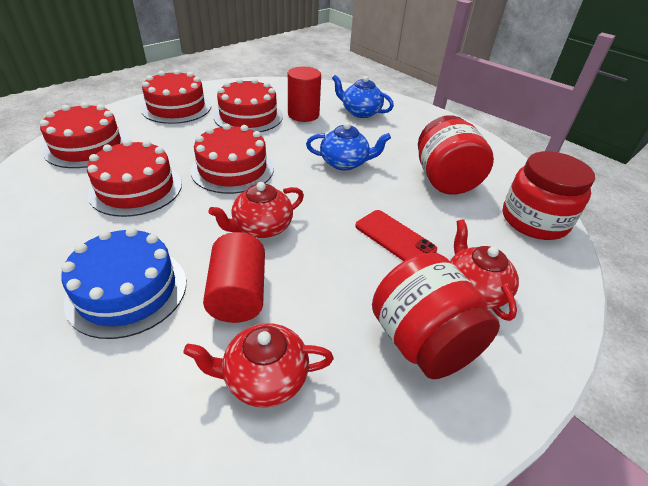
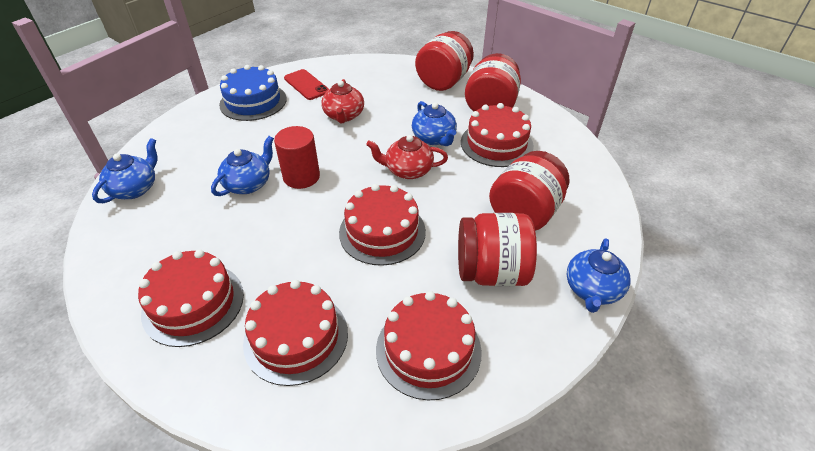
blue teapot: 2 -> 4
red cylinder: 2 -> 1
red jar: 3 -> 4
red teapot: 3 -> 2

